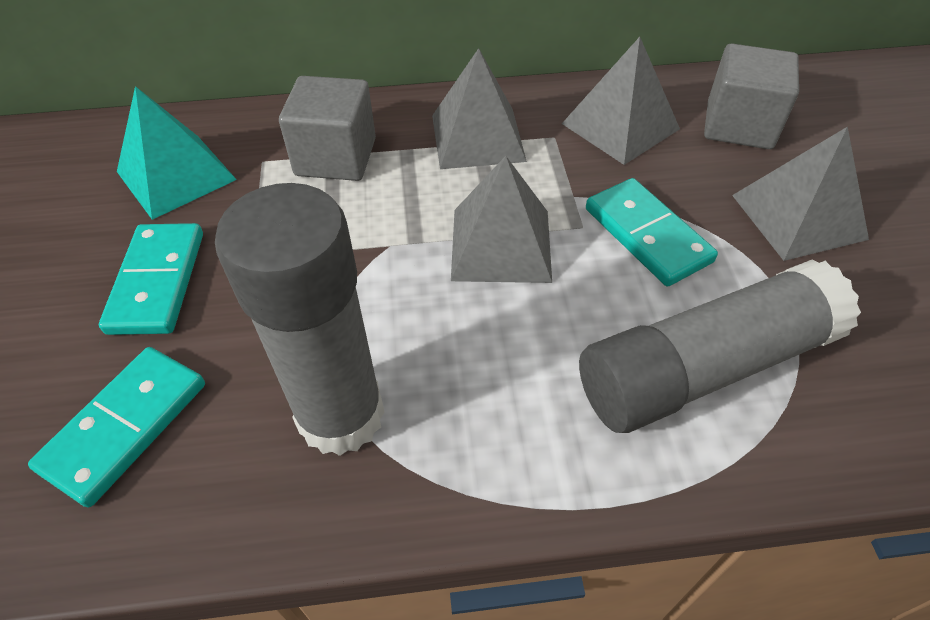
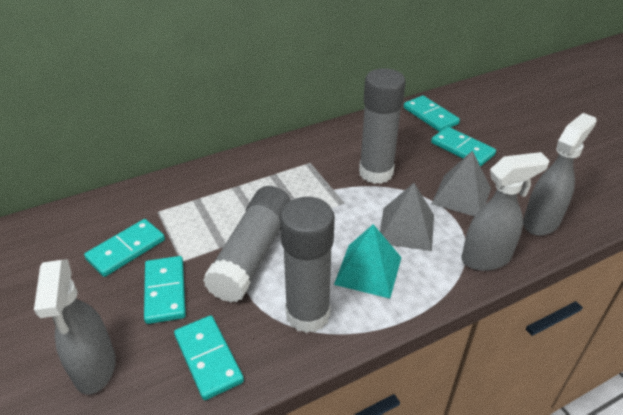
grey cube: 2 -> 0
grey glue stick: 2 -> 3
grey pyramid: 4 -> 2
grey spray bottle: 0 -> 3
turquoise domino: 3 -> 5

